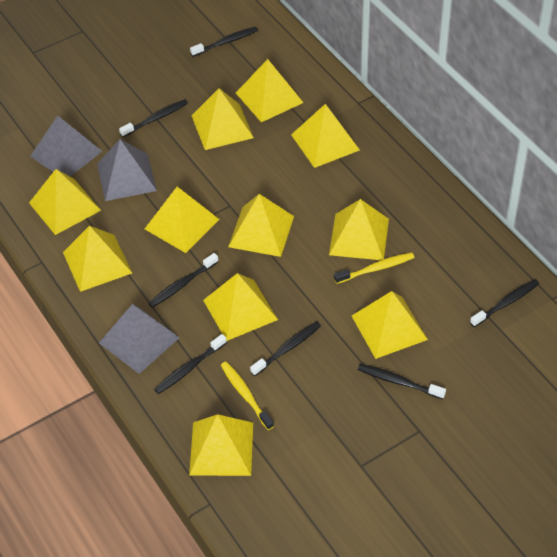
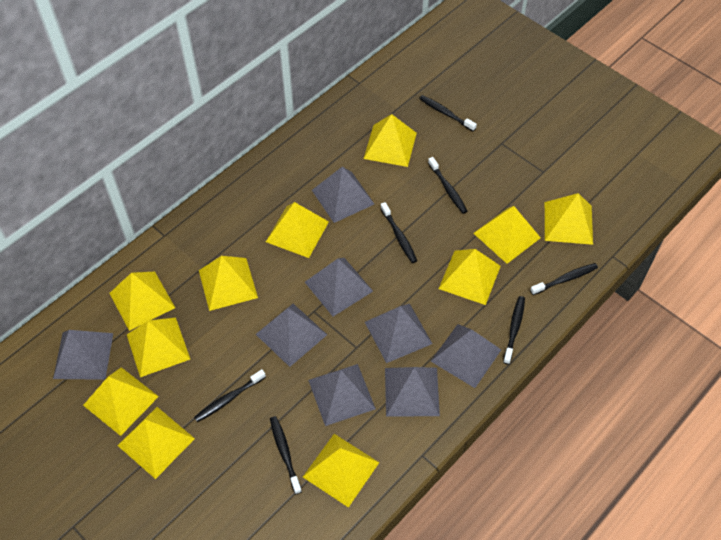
grey pyramid: 3 -> 8
yellow toothbrush: 2 -> 0

